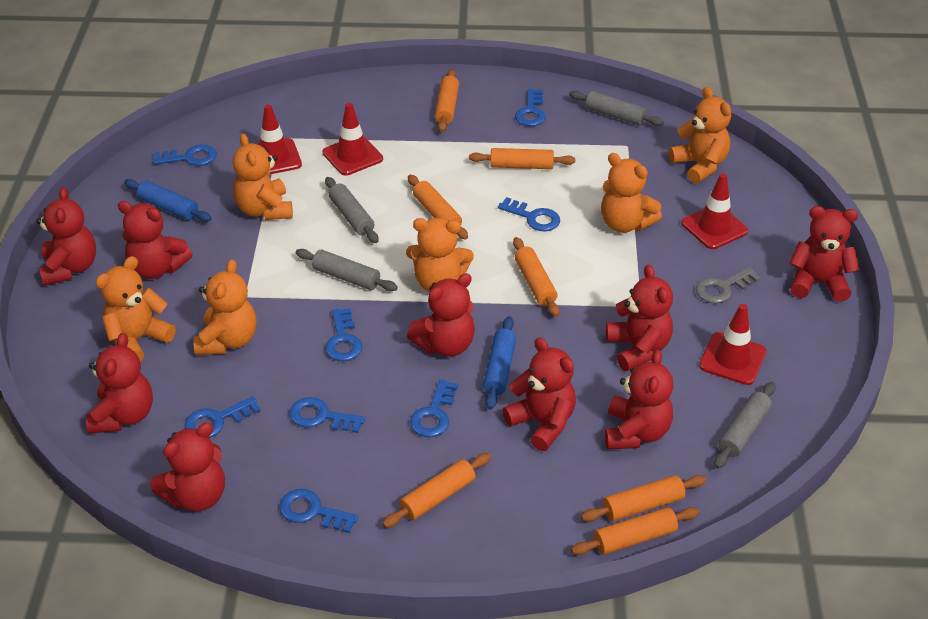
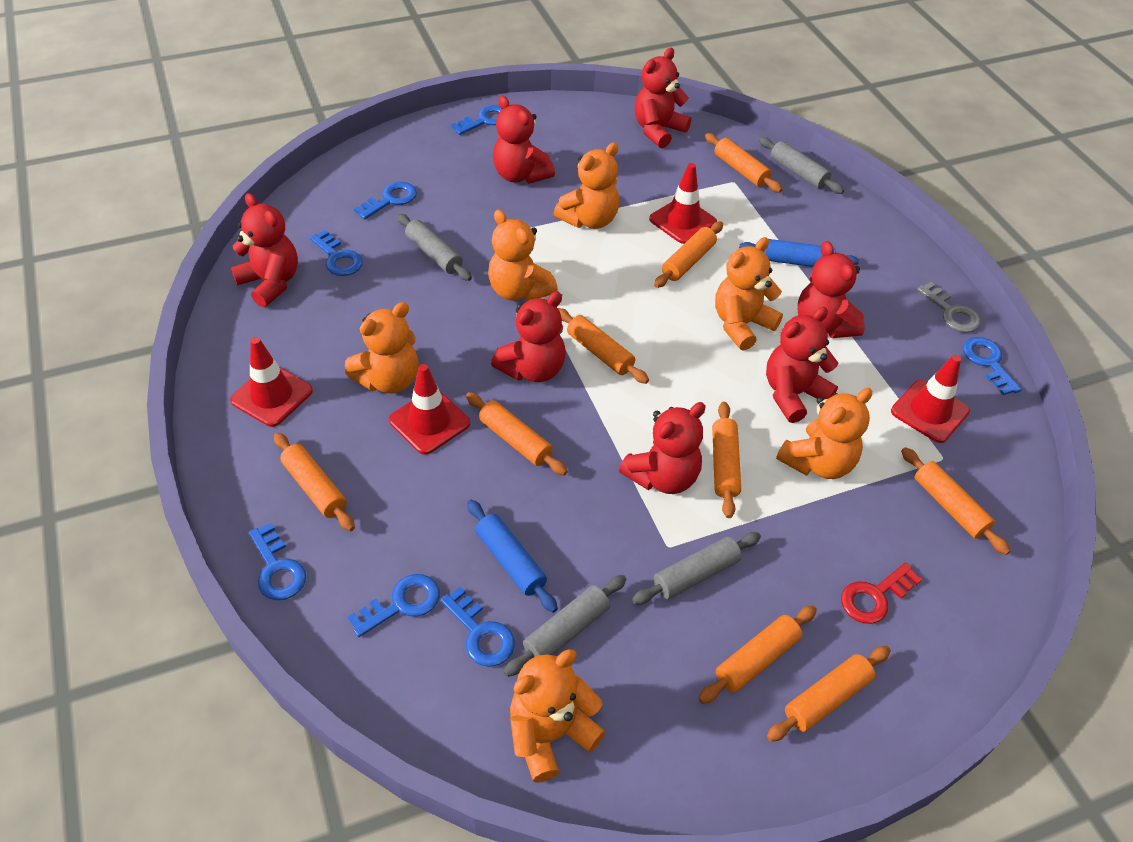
blue key: 8 -> 7
orange rolling pin: 7 -> 9
red key: 0 -> 1
red teddy bear: 9 -> 7

